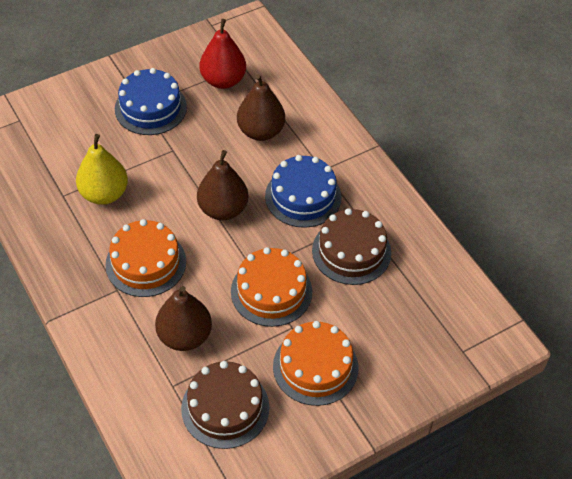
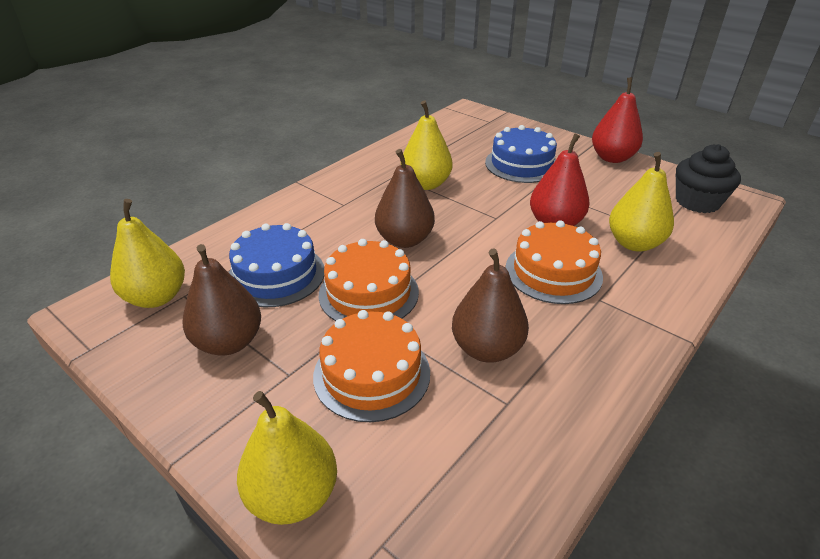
black cupcake: 0 -> 1
brown cake: 2 -> 0
red pear: 1 -> 2
yellow pear: 1 -> 4

